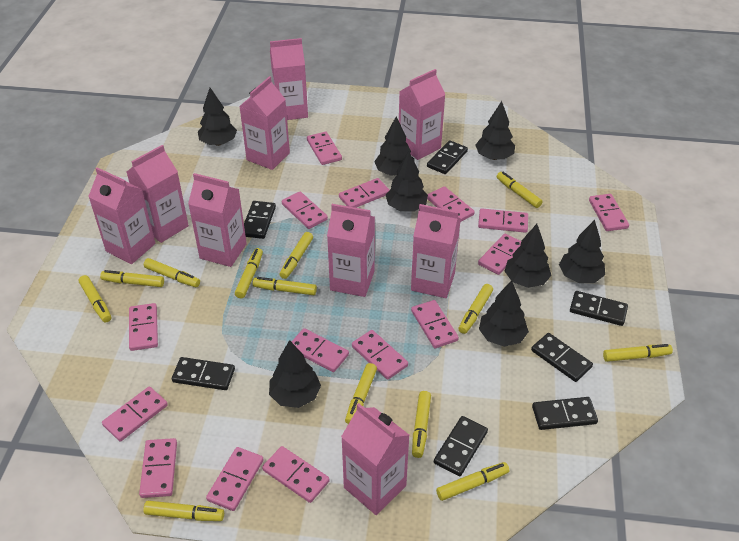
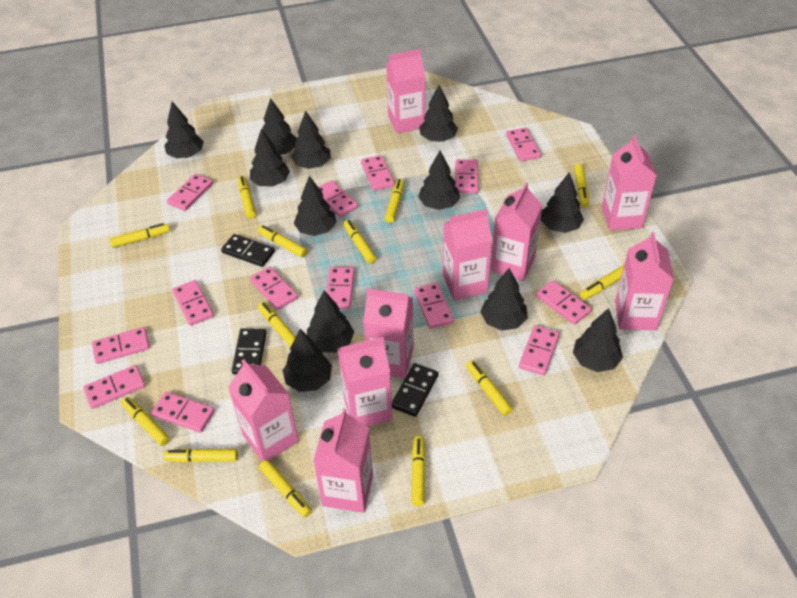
black domino: 7 -> 3
black tree: 8 -> 12
pink domino: 15 -> 14

